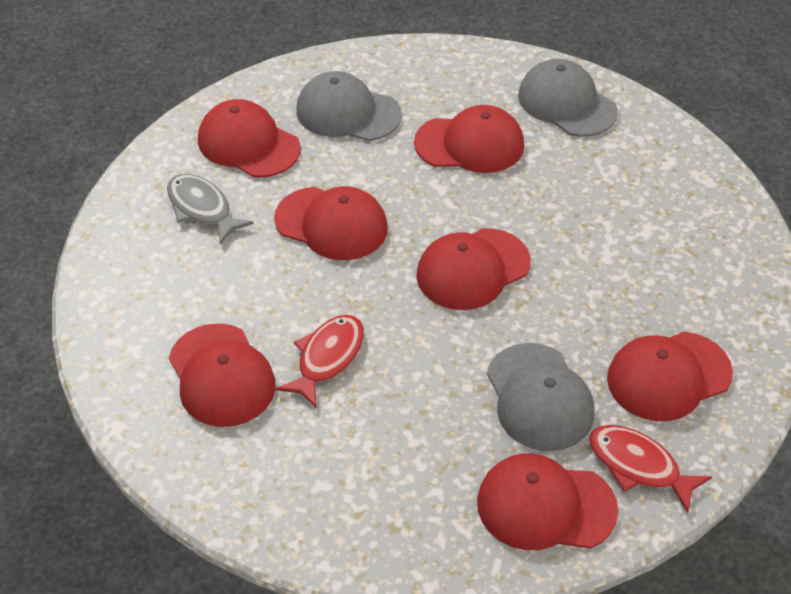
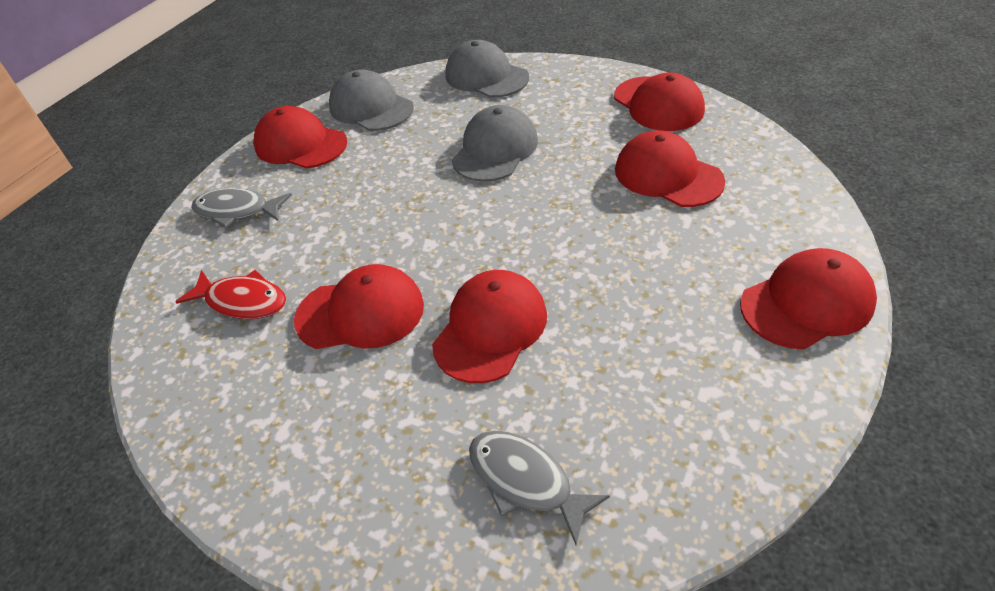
grey fish: 1 -> 2
red cap: 7 -> 6
red fish: 2 -> 1

